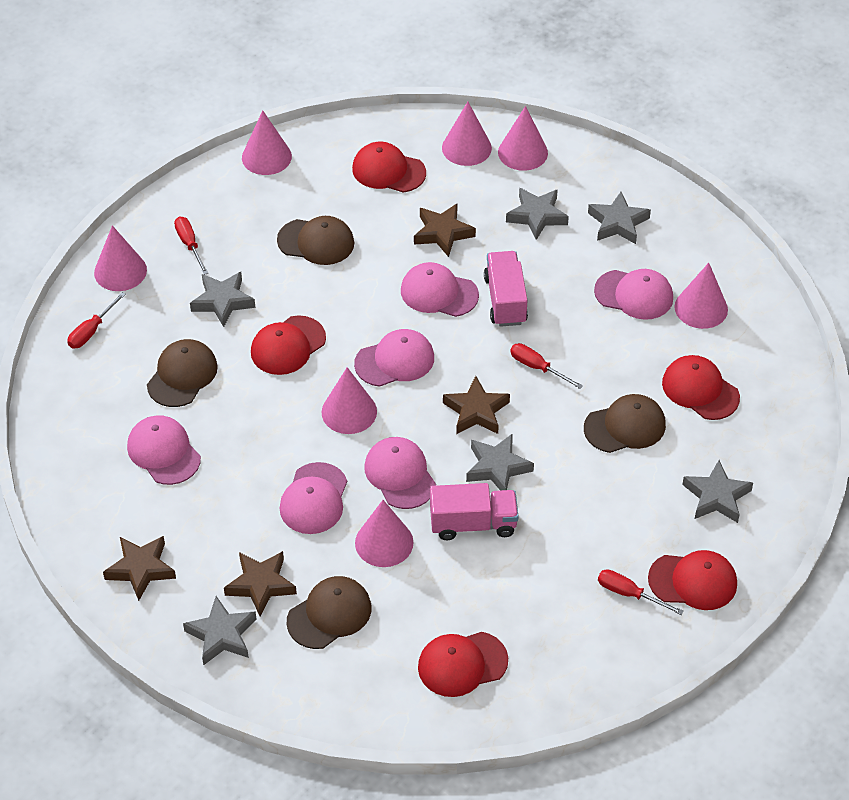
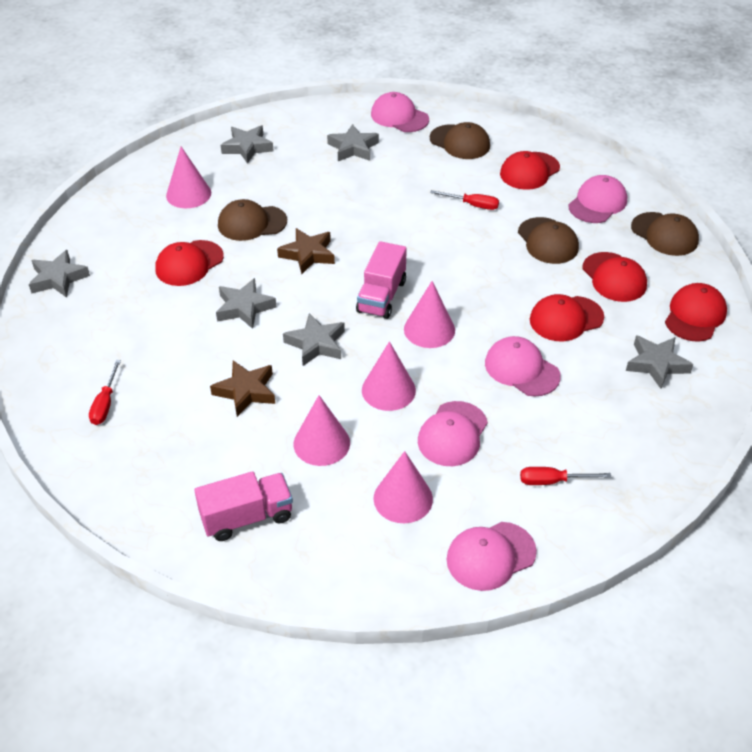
brown star: 4 -> 2
pink cap: 6 -> 5
pink cone: 7 -> 5
red screwdriver: 4 -> 3

